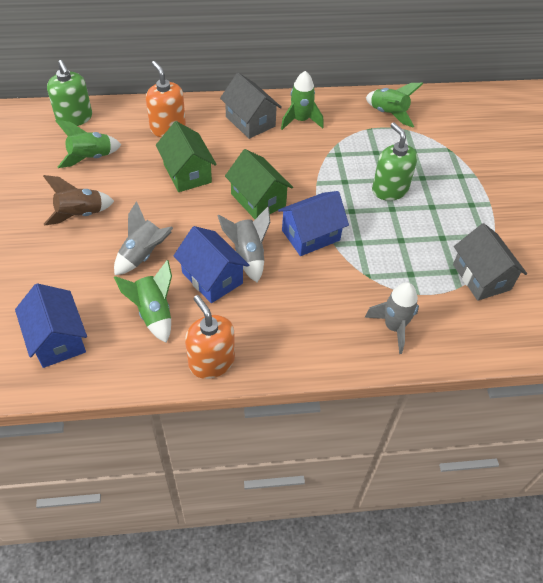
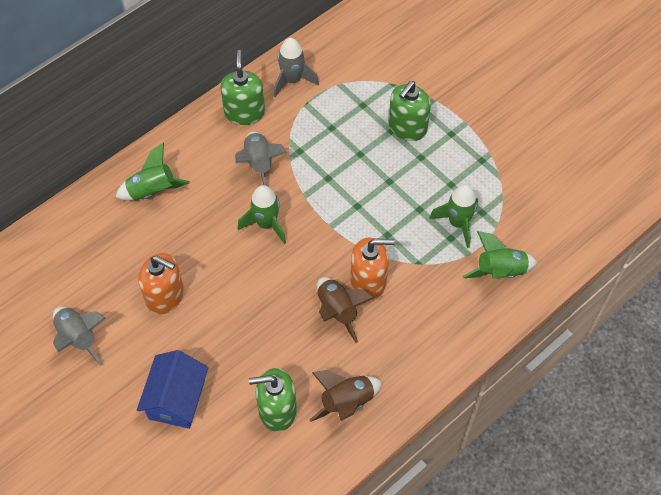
blue house: 3 -> 1
brown rocket: 1 -> 2
green house: 2 -> 0
green soap dispenser: 2 -> 3
grey house: 2 -> 0

